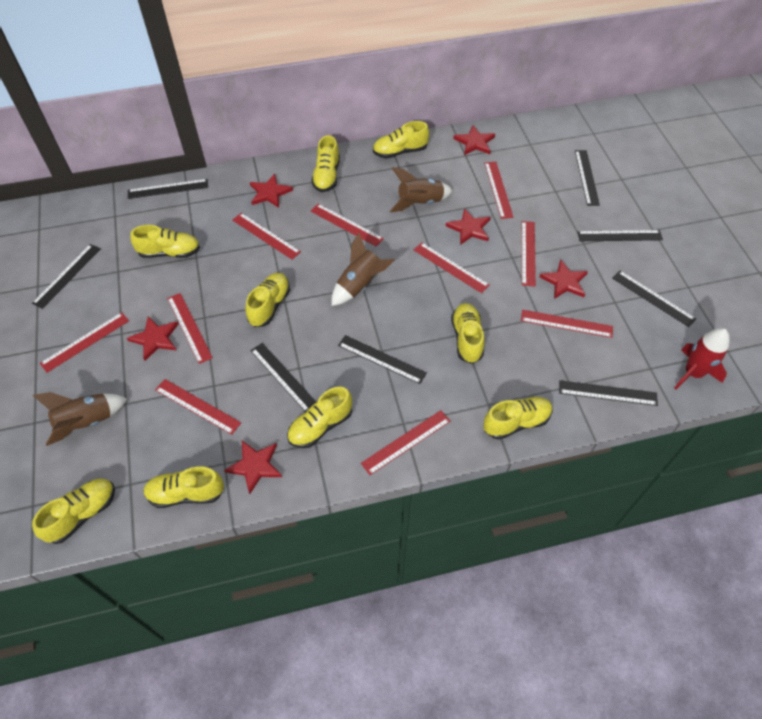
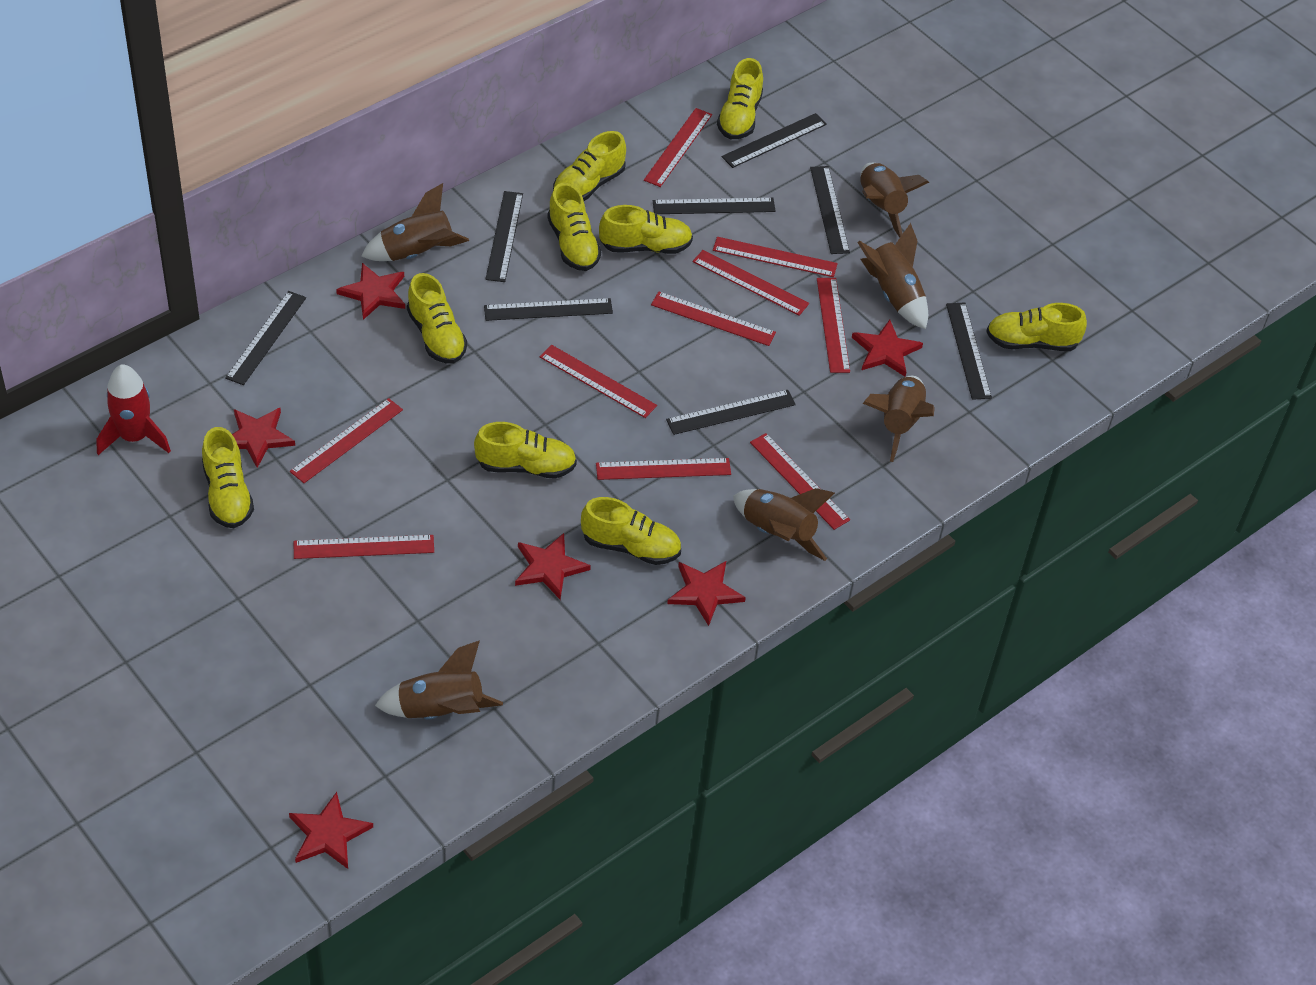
brown rocket: 3 -> 6

